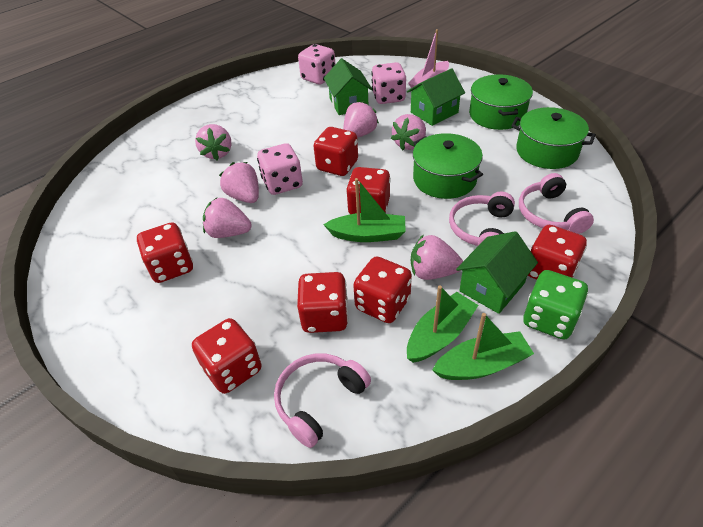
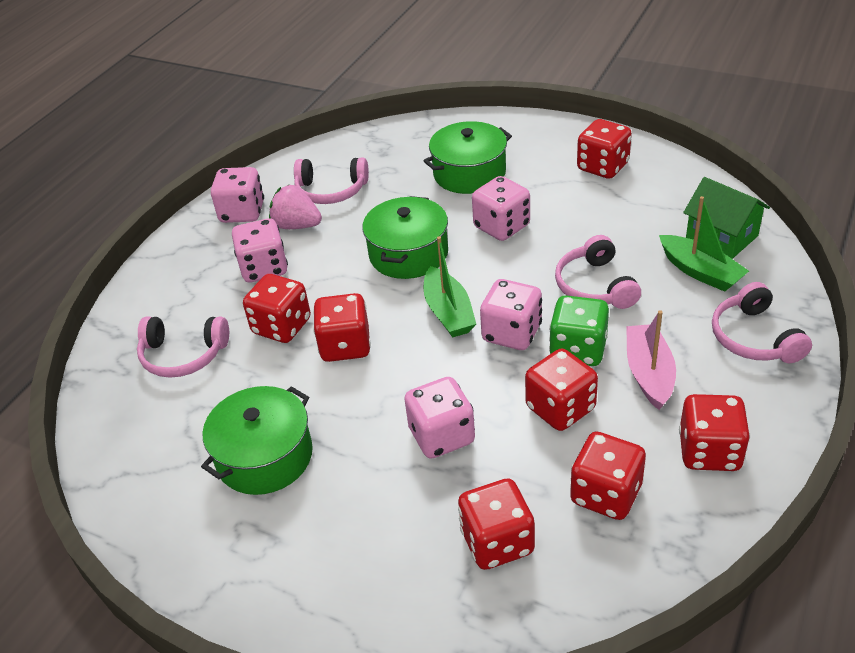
green boat: 3 -> 2
green house: 3 -> 1
pink dice: 3 -> 5
pink headphones: 3 -> 4
pink strawberry: 6 -> 1

